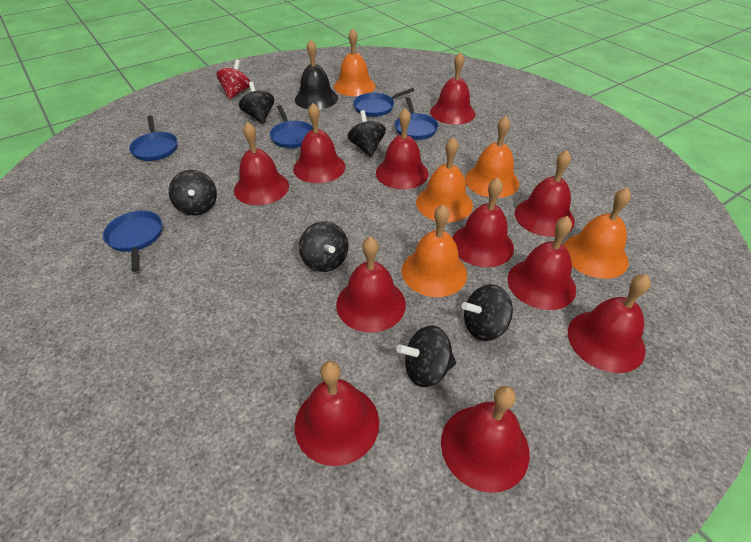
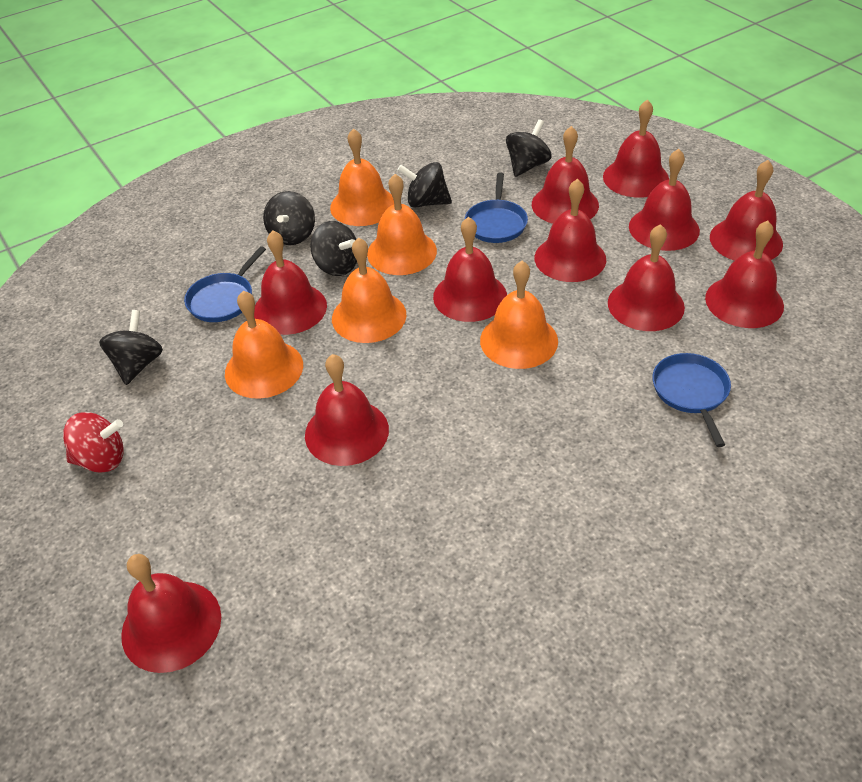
black bell: 1 -> 0
black spinning top: 6 -> 5
blue pan: 5 -> 3

